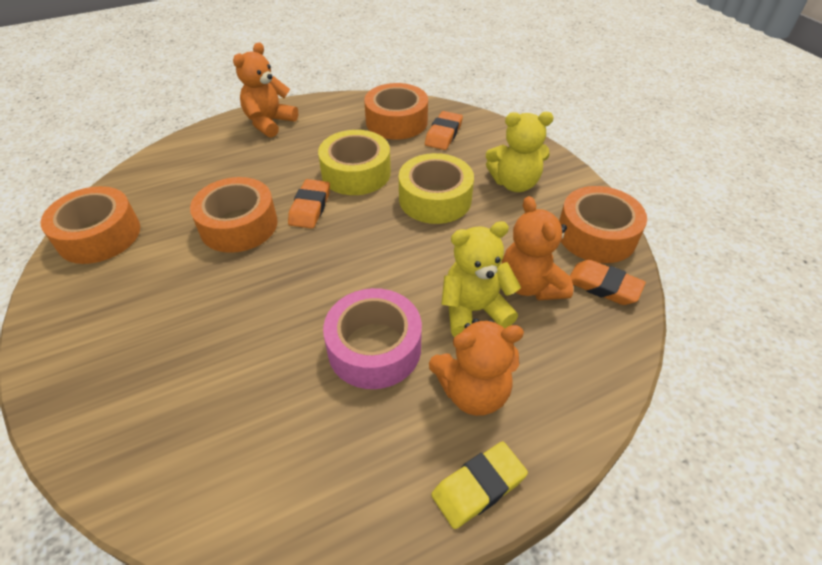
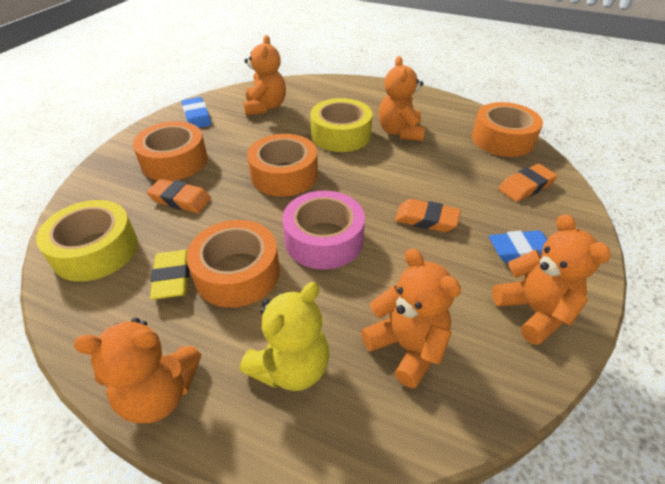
blue eraser: 0 -> 2
orange teddy bear: 3 -> 5
yellow teddy bear: 2 -> 1

